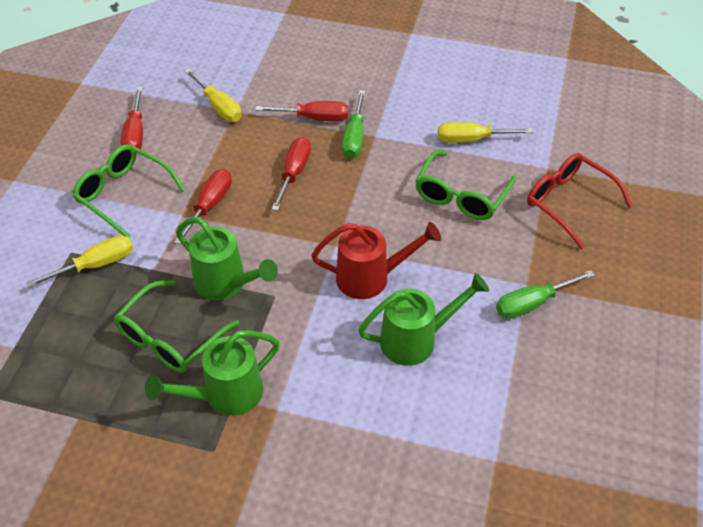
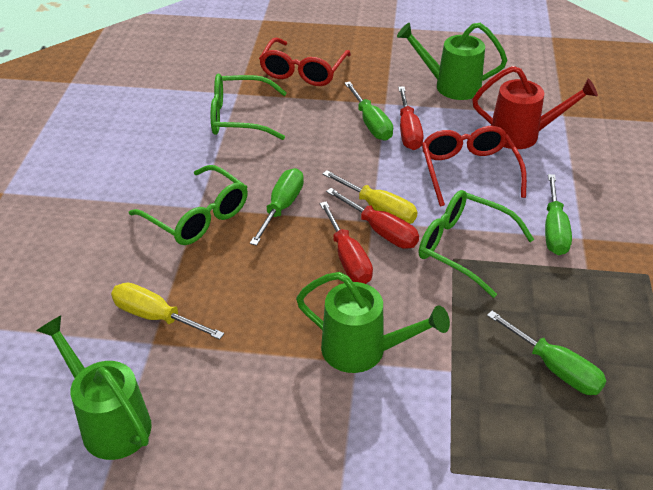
green screwdriver: 2 -> 4
red glasses: 1 -> 2
red screwdriver: 4 -> 3
yellow screwdriver: 3 -> 2

